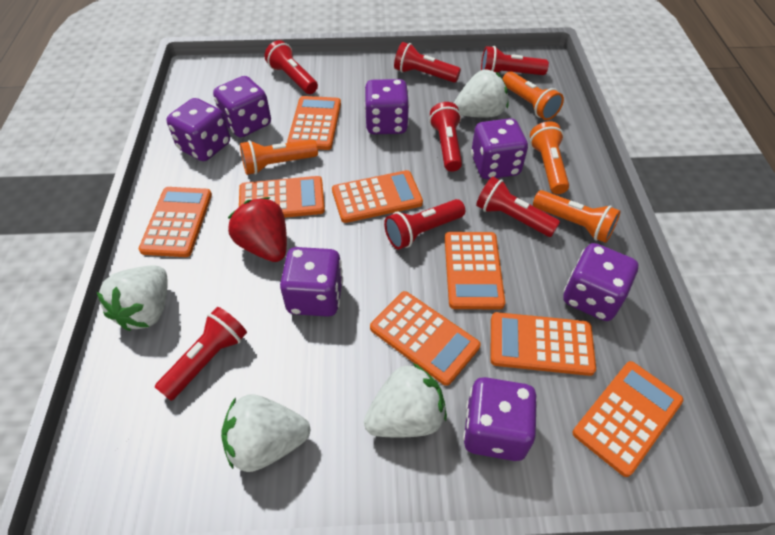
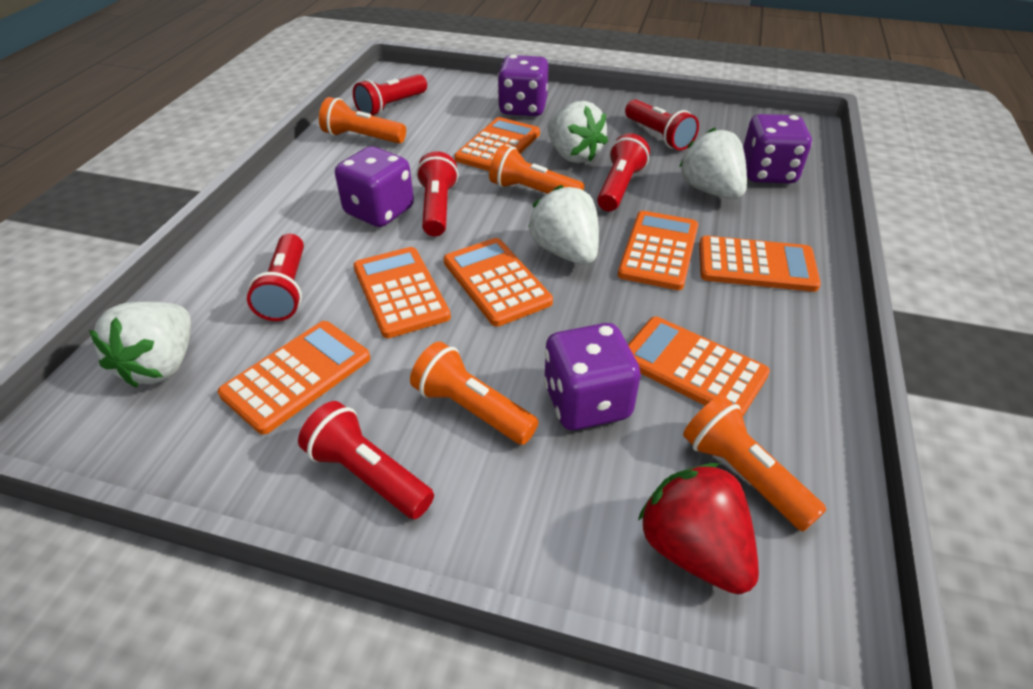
orange calculator: 8 -> 7
purple dice: 7 -> 4
red flashlight: 7 -> 6

